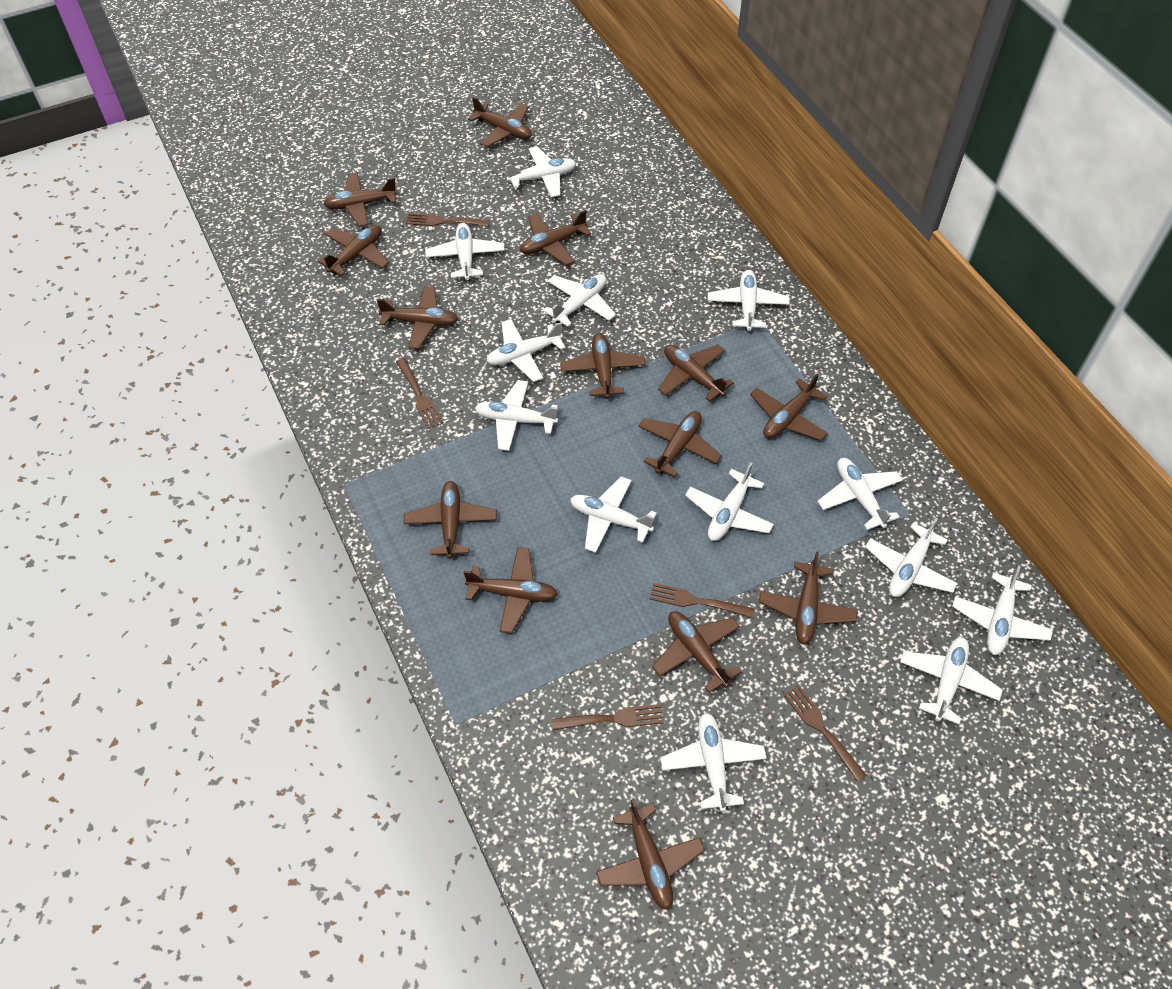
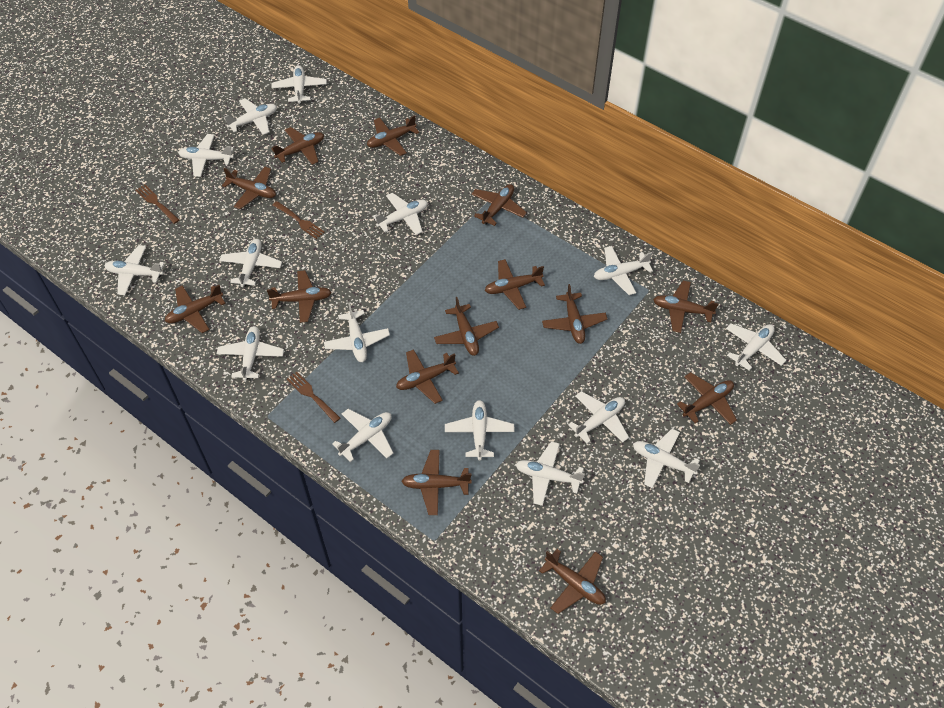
brown fork: 5 -> 3
white plane: 13 -> 15

